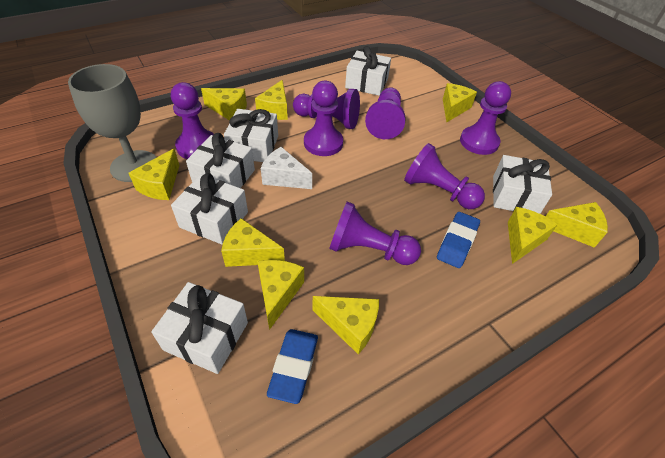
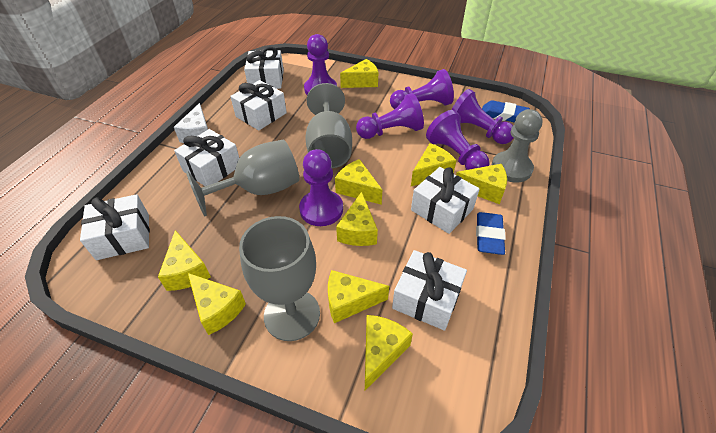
grey goblet: 1 -> 3
grey pawn: 0 -> 1
purple pawn: 7 -> 6

